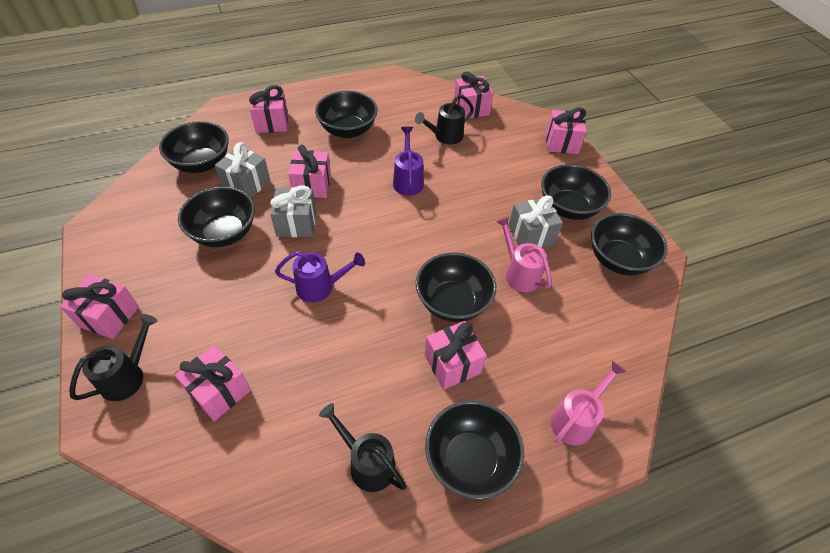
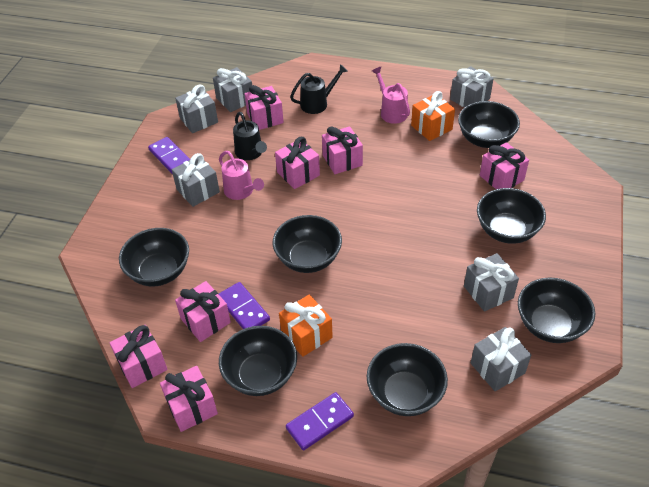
black watering can: 3 -> 2
grey gift: 3 -> 6
orange gift: 0 -> 2
purple domino: 0 -> 3
purple watering can: 2 -> 0

